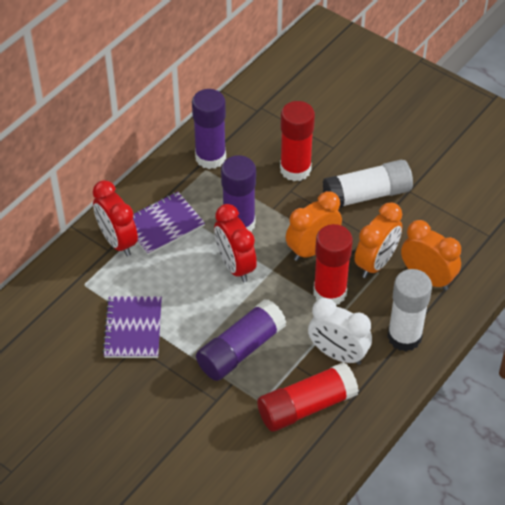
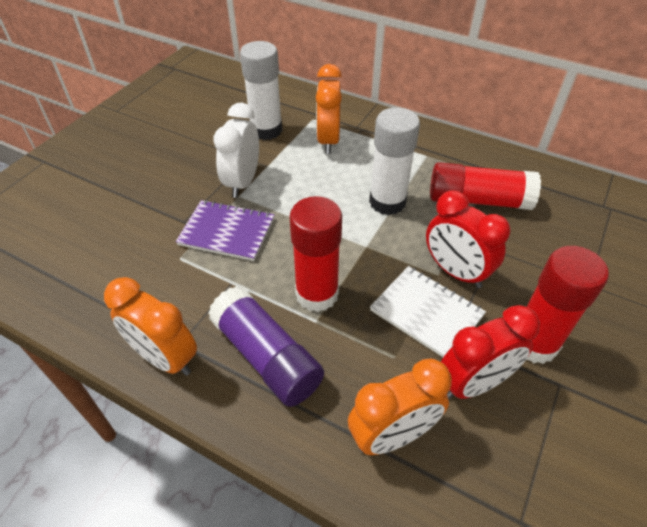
purple glue stick: 3 -> 1
purple notebook: 2 -> 1
white notebook: 0 -> 1

